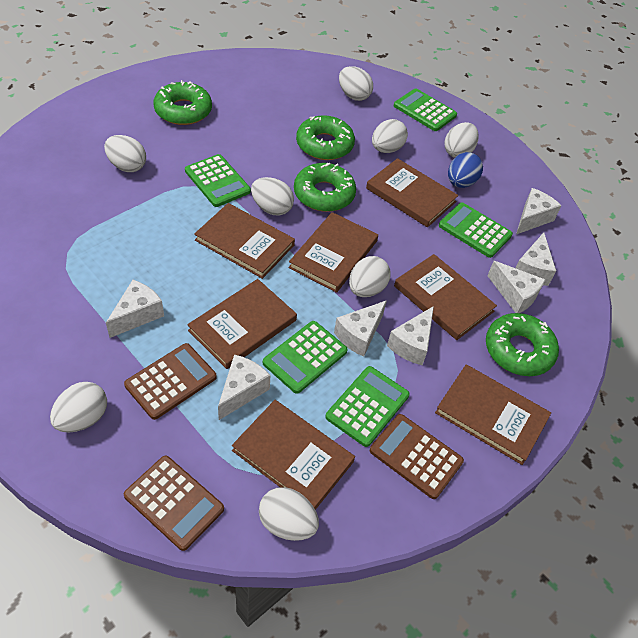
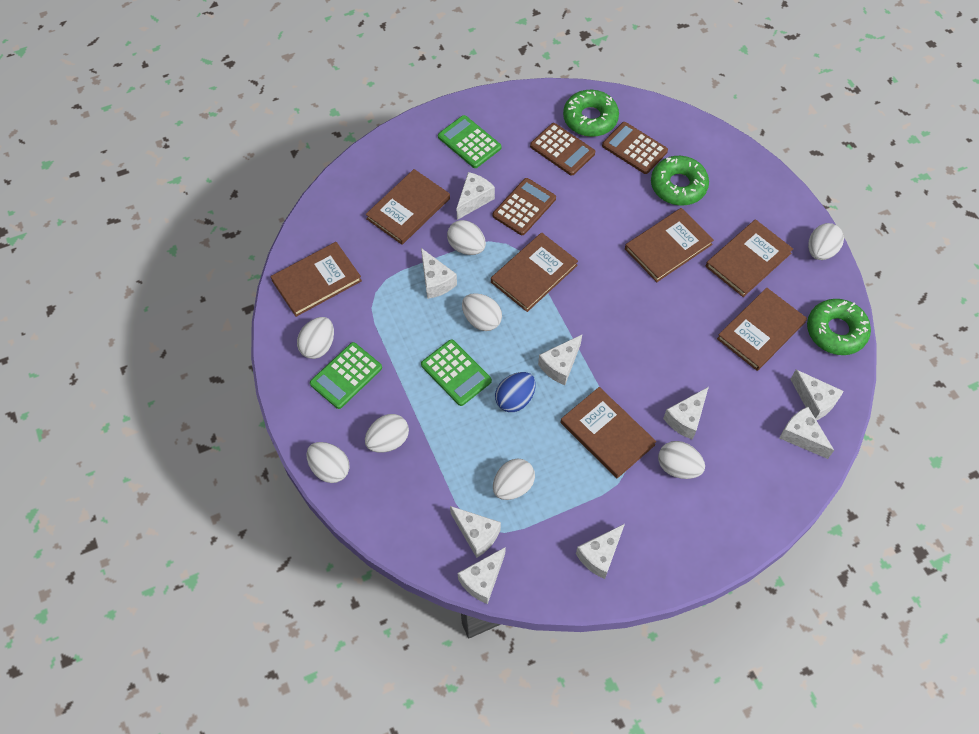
green calculator: 5 -> 3
green donut: 4 -> 3
white cheese: 7 -> 9

